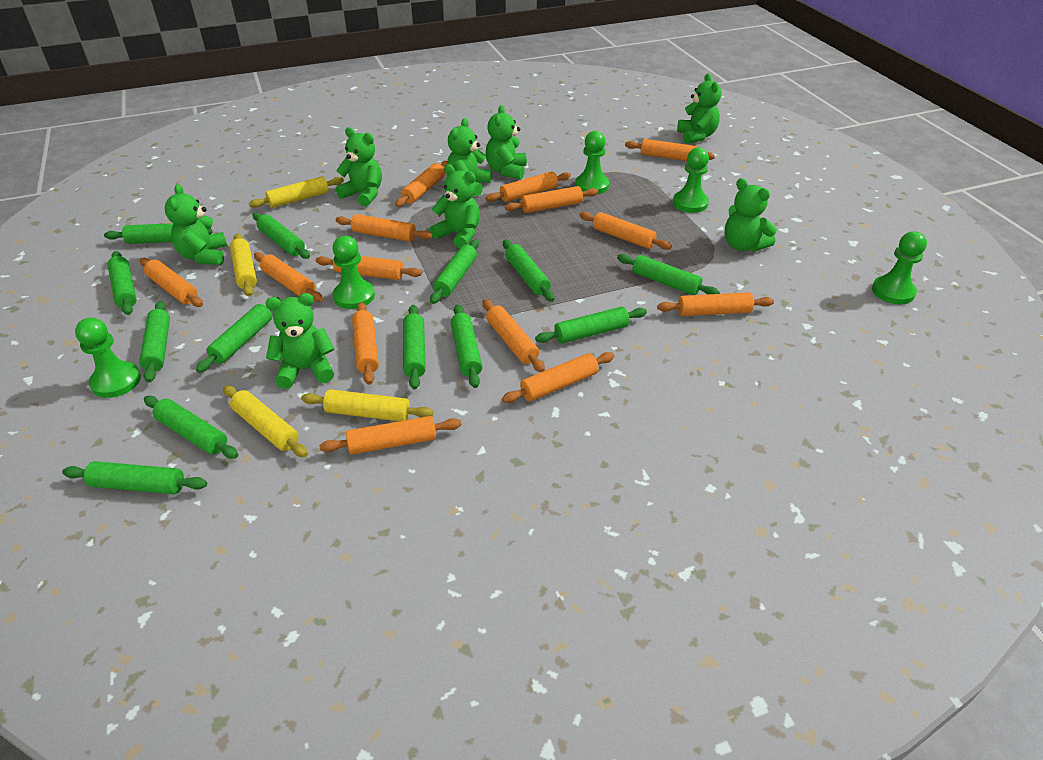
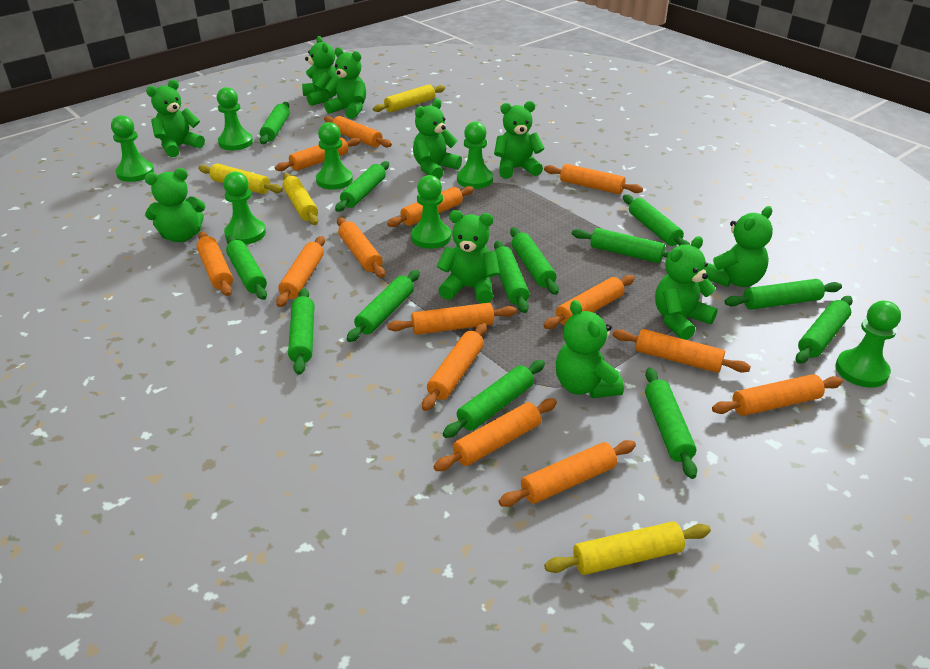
green pawn: 5 -> 7
green teddy bear: 8 -> 10

